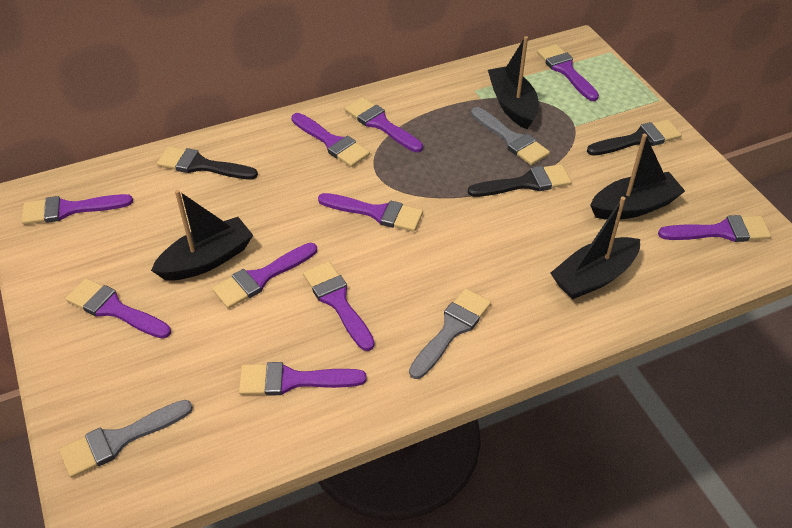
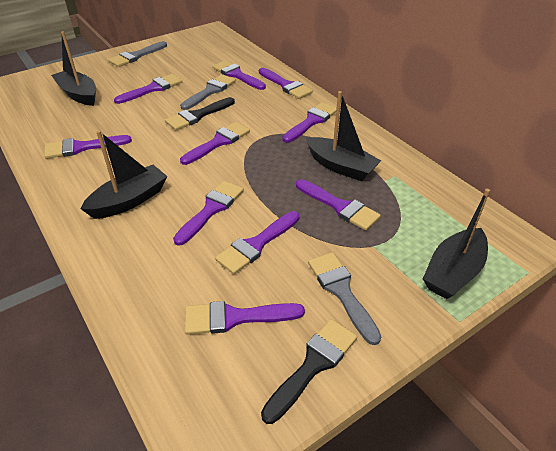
black brush: 3 -> 2

